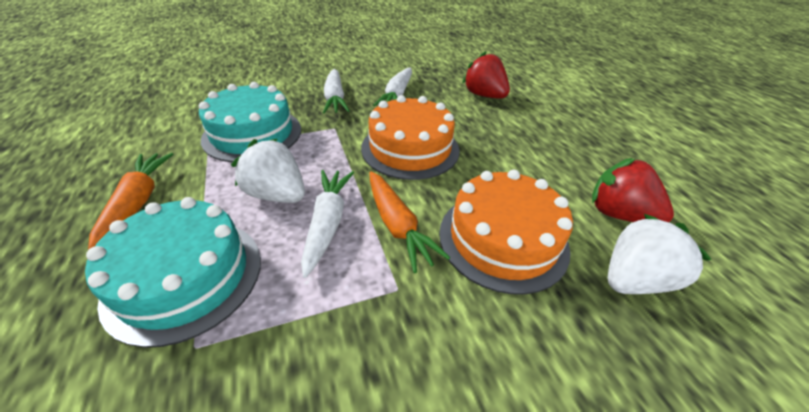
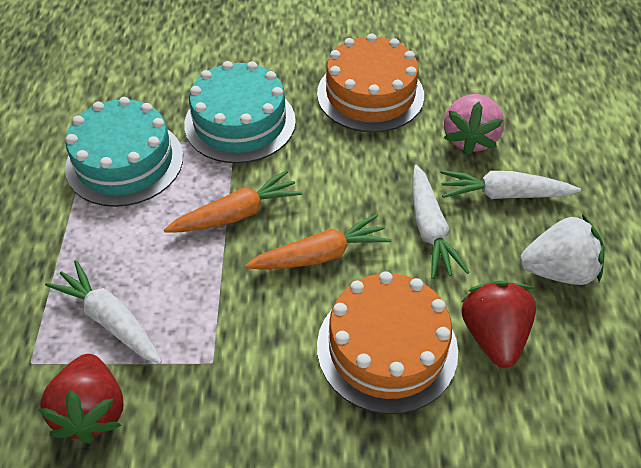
pink strawberry: 0 -> 1
white strawberry: 2 -> 1

